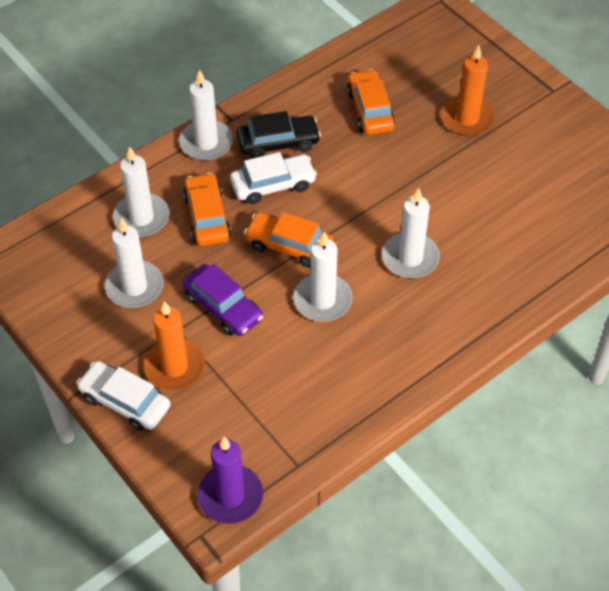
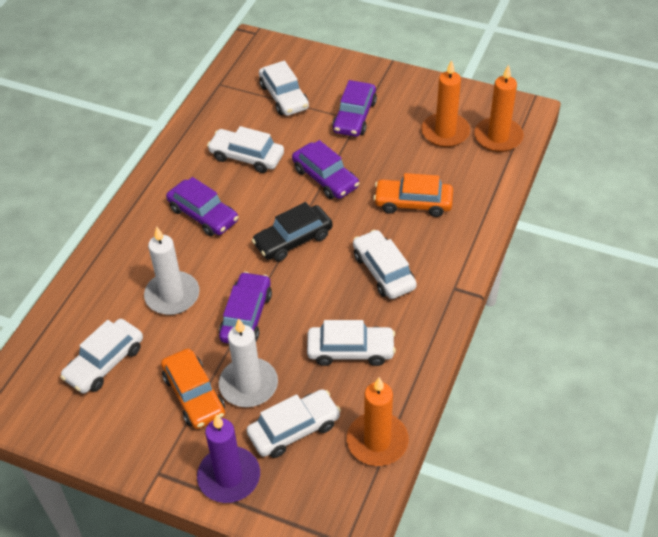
orange candle: 2 -> 3
orange car: 3 -> 2
purple car: 1 -> 4
white candle: 5 -> 2
white car: 2 -> 6

